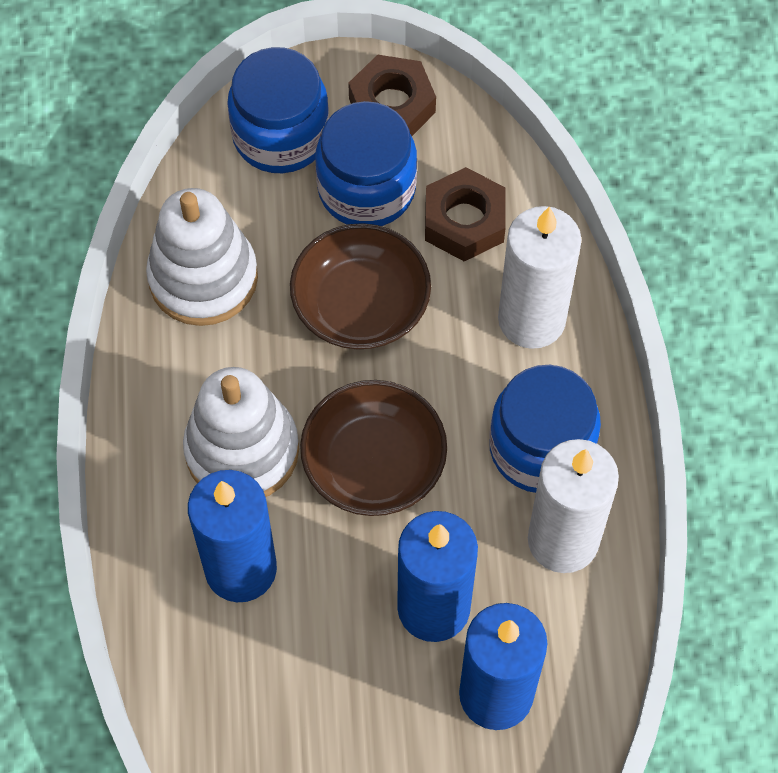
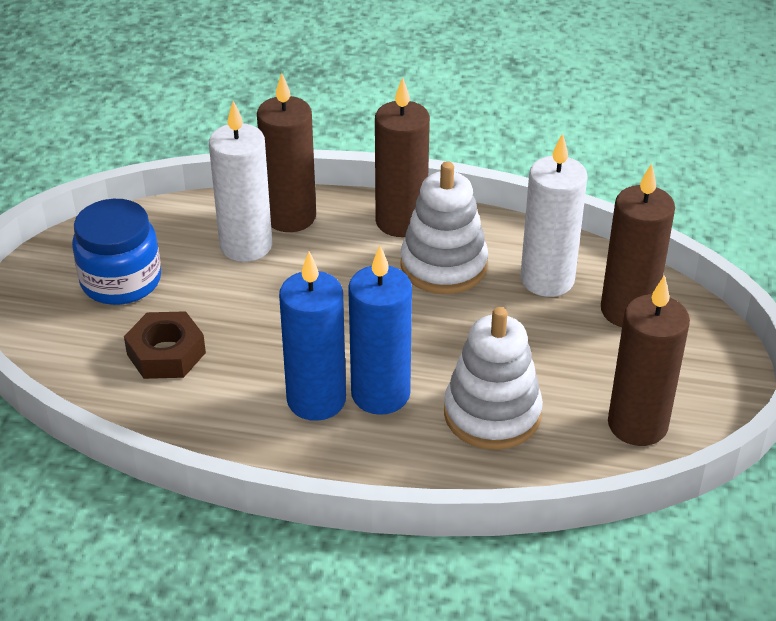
blue candle: 3 -> 2
blue jar: 3 -> 1
brown bowl: 2 -> 0
brown candle: 0 -> 4
brown nut: 2 -> 1

